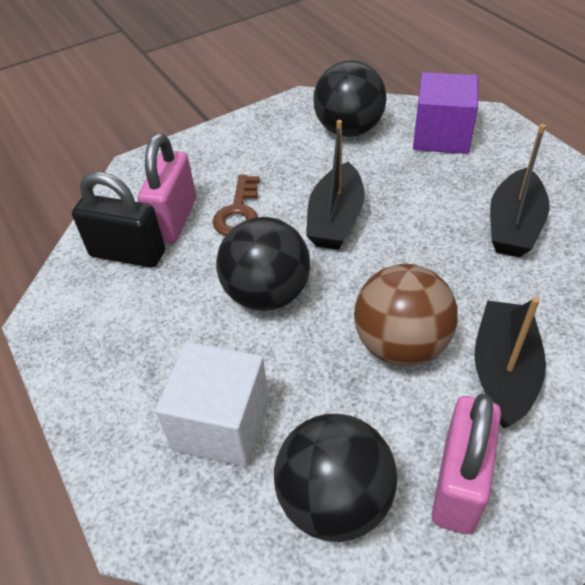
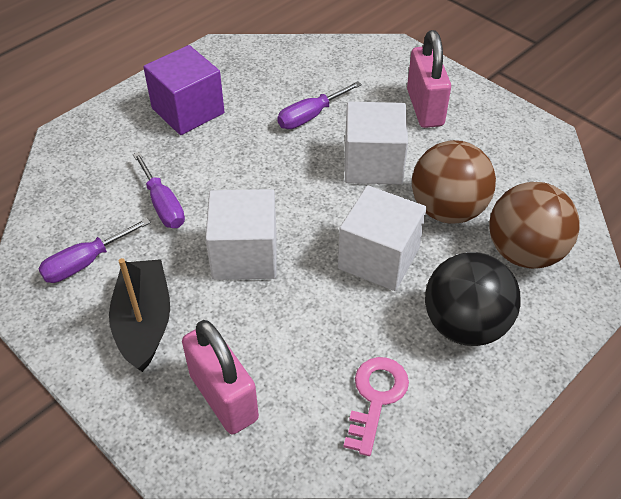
black ball: 3 -> 1
black boat: 3 -> 1
black padlock: 1 -> 0
brown ball: 1 -> 2
brown key: 1 -> 0
pink key: 0 -> 1
purple screwdriver: 0 -> 3
white cube: 1 -> 3

